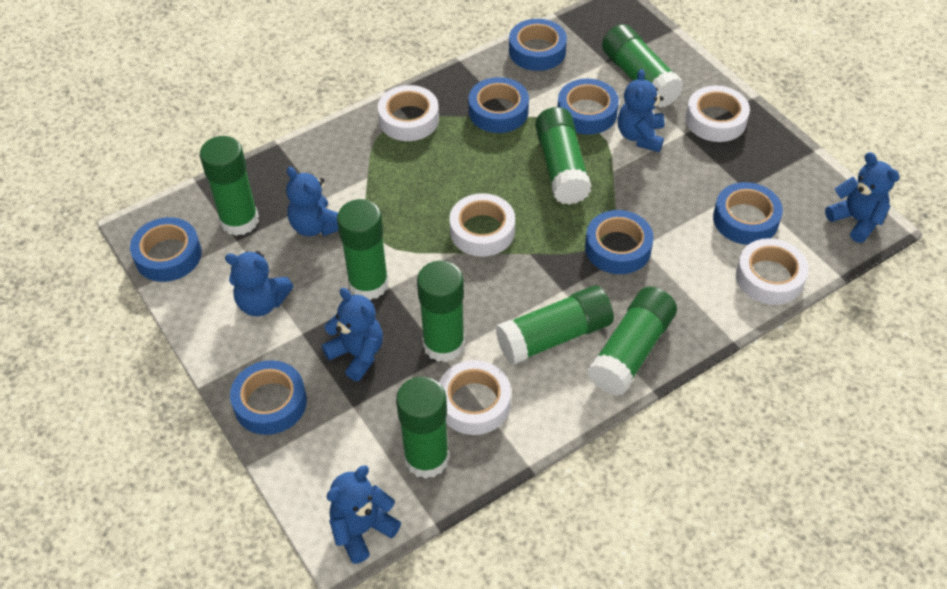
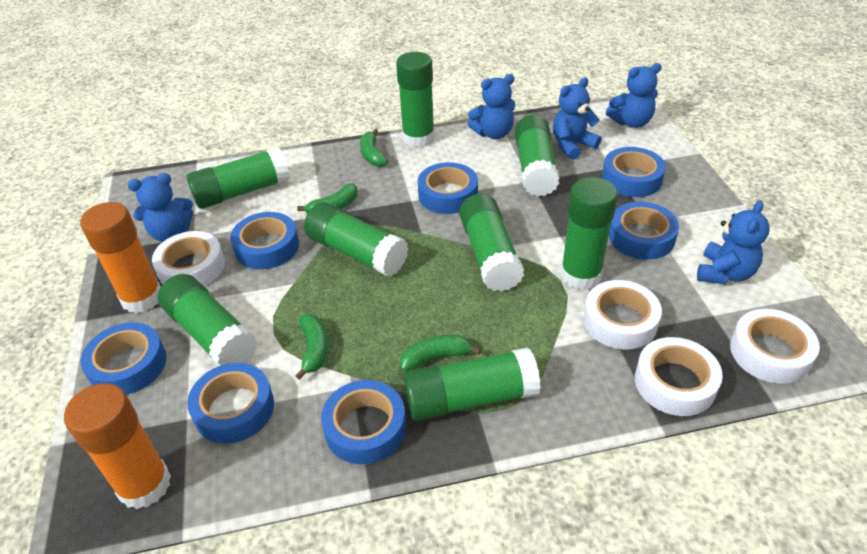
blue teddy bear: 6 -> 5
green banana: 0 -> 4
orange glue stick: 0 -> 2
white tape: 5 -> 4

